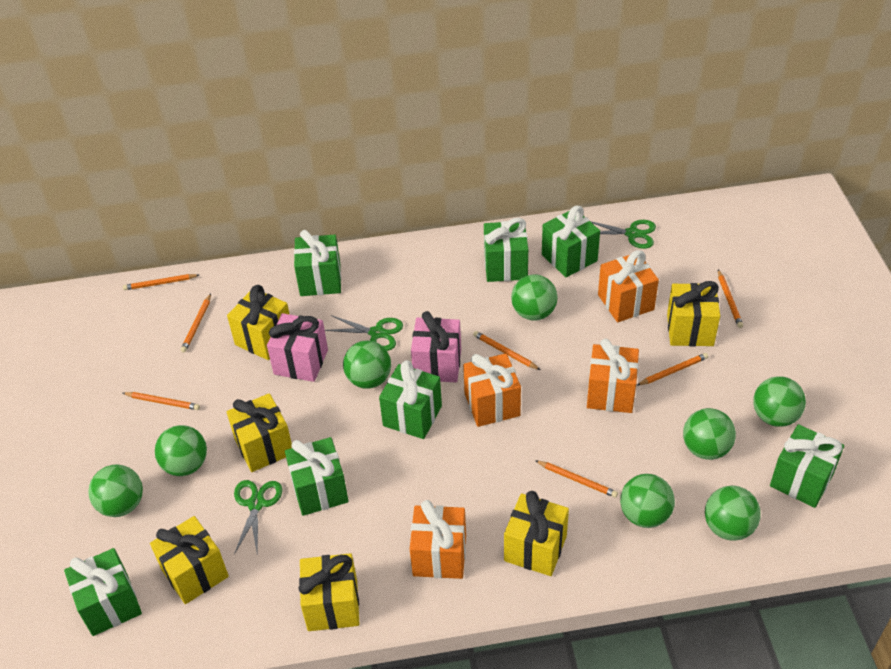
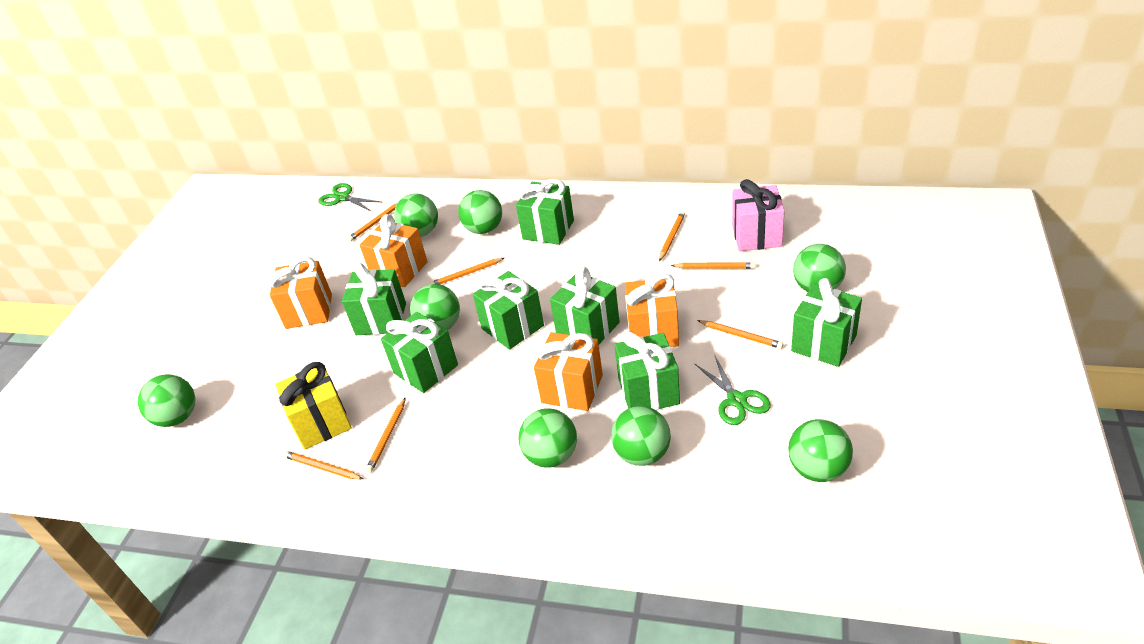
green scissors: 3 -> 2
pink gift: 2 -> 1
yellow gift: 6 -> 1

